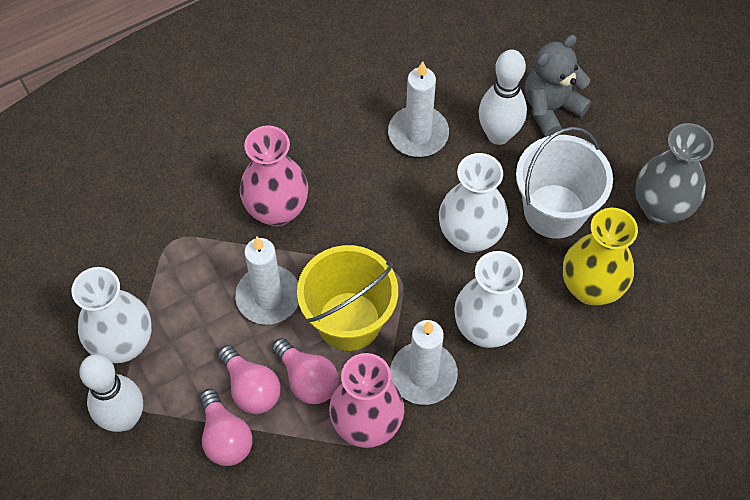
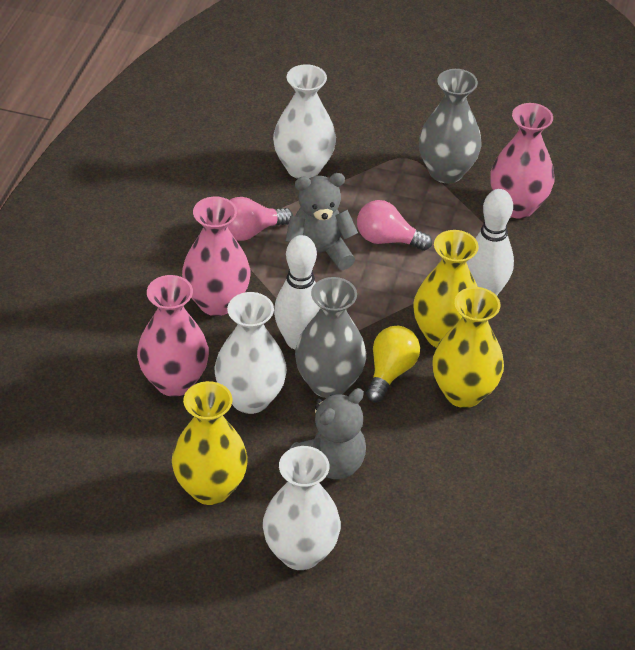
grey teddy bear: 1 -> 2
grey vase: 1 -> 2
pink light bulb: 3 -> 2
pink vase: 2 -> 3
white bucket: 1 -> 0
white candle: 3 -> 0
yellow bucket: 1 -> 0
yellow light bulb: 0 -> 1
yellow vase: 1 -> 3

